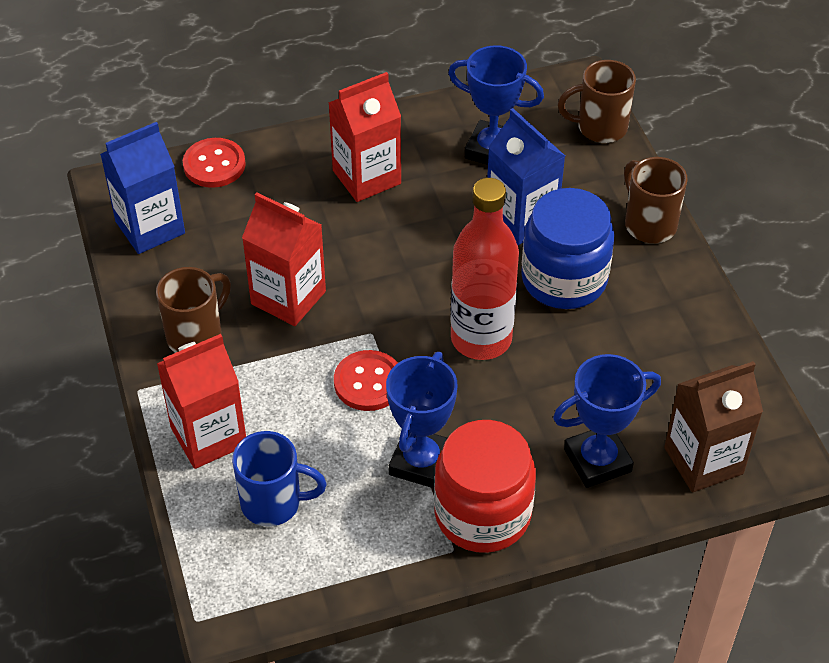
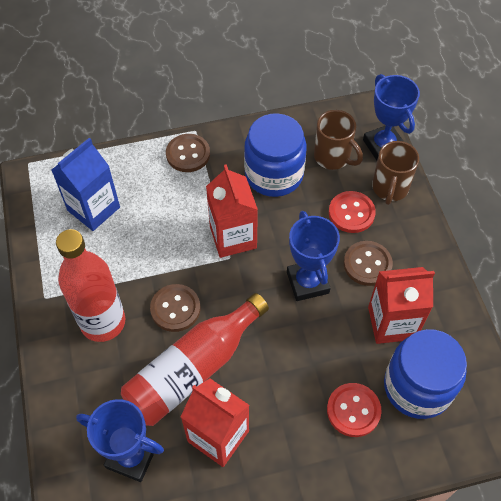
blue carton: 2 -> 1
blue jar: 1 -> 2
blue mug: 1 -> 0
brown button: 0 -> 3
brown carton: 1 -> 0
brown mug: 3 -> 2
red bottle: 1 -> 2
red jar: 1 -> 0

